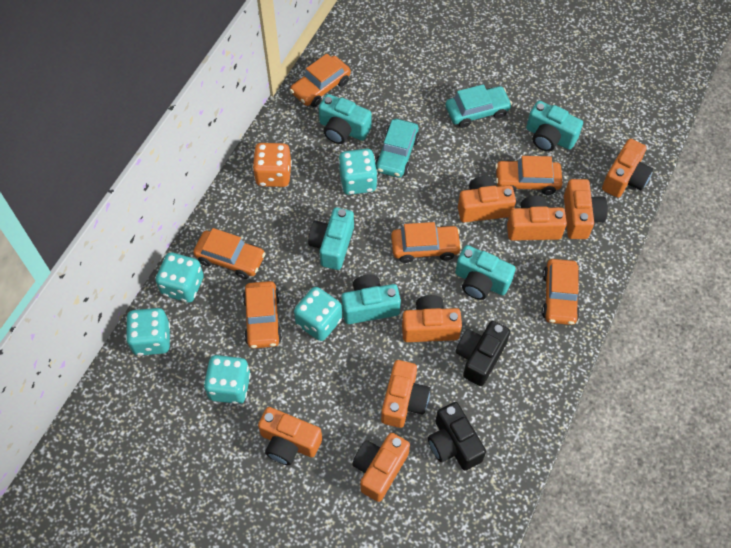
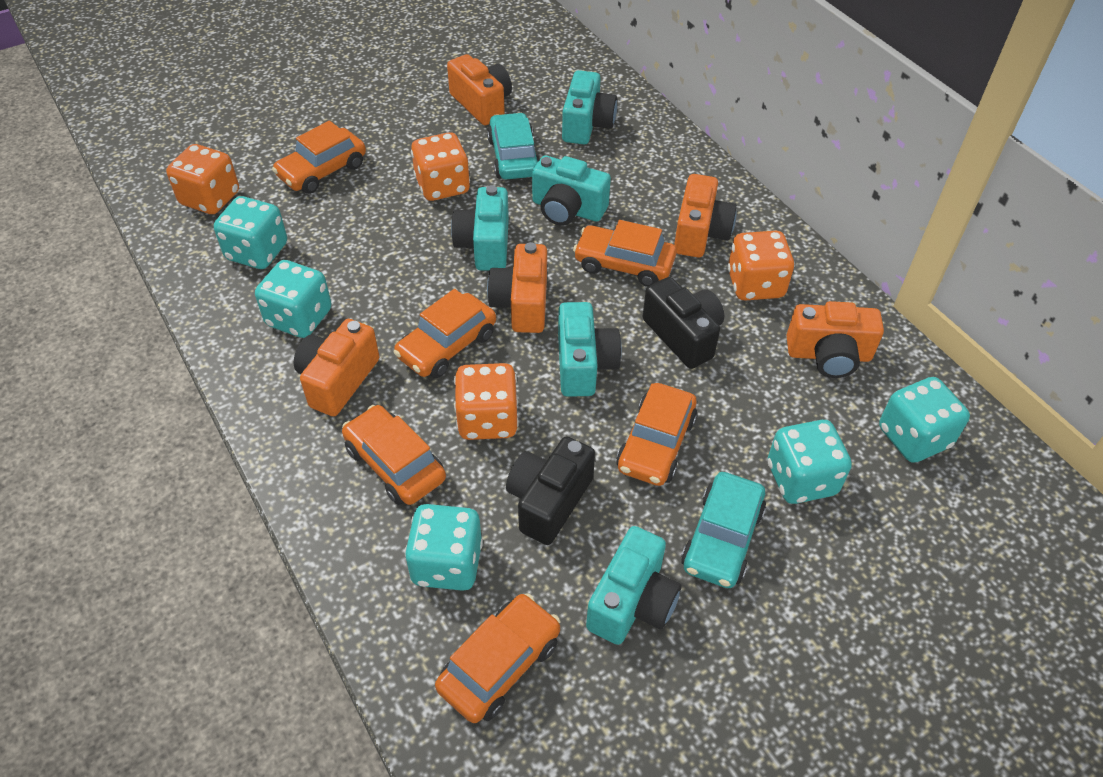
orange camera: 8 -> 5
orange dice: 1 -> 4

